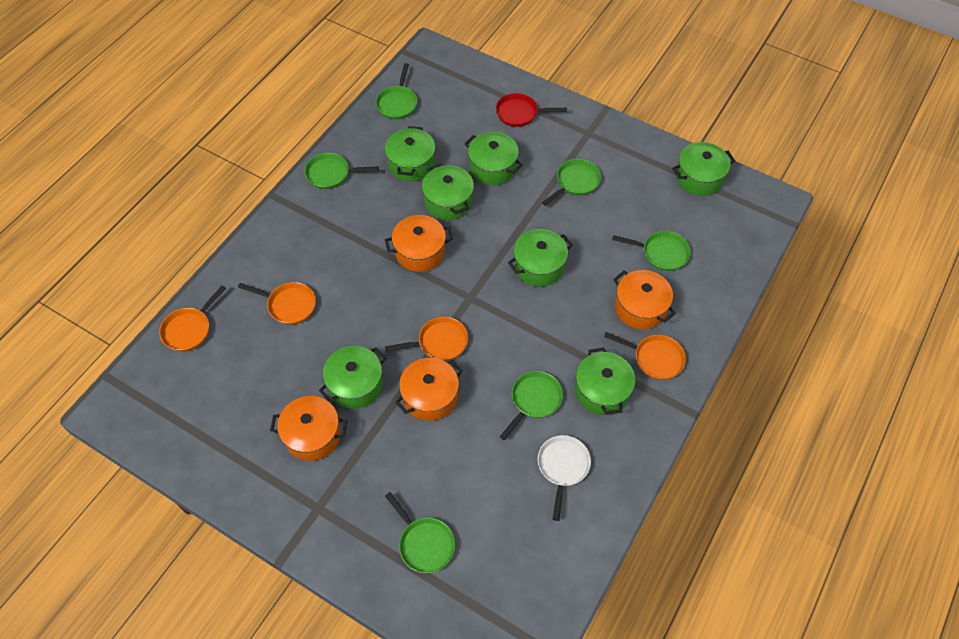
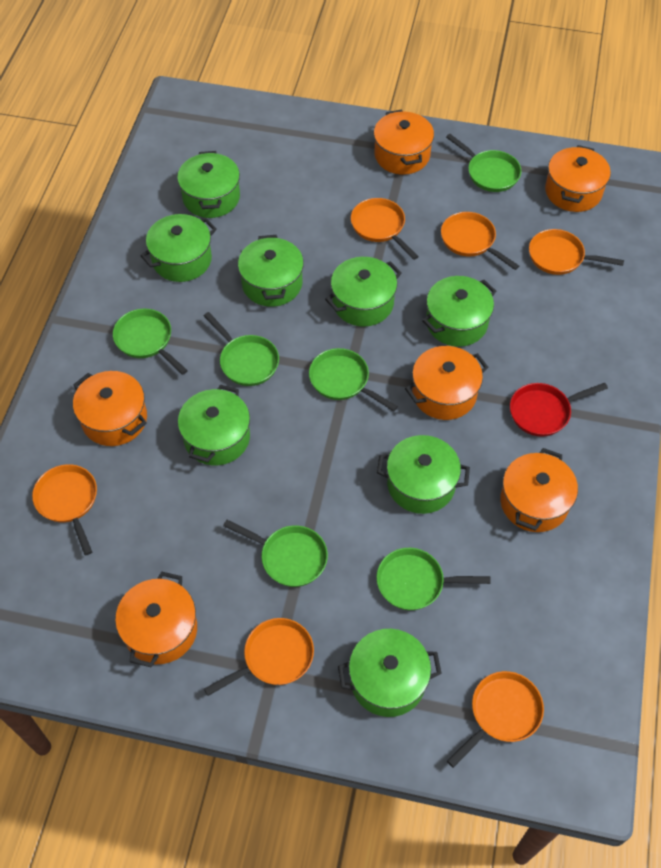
green pot: 7 -> 8
orange pan: 4 -> 6
orange pot: 4 -> 6
white pan: 1 -> 0

